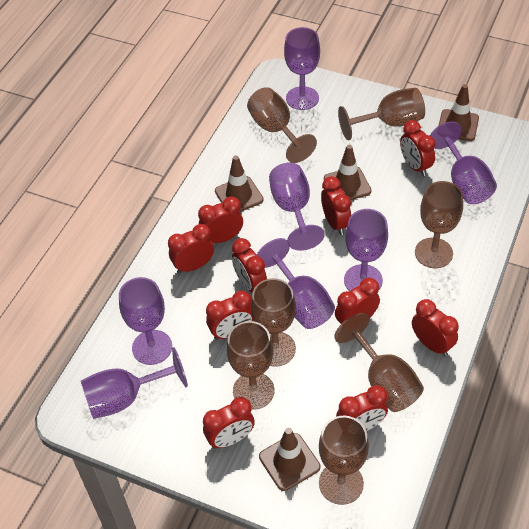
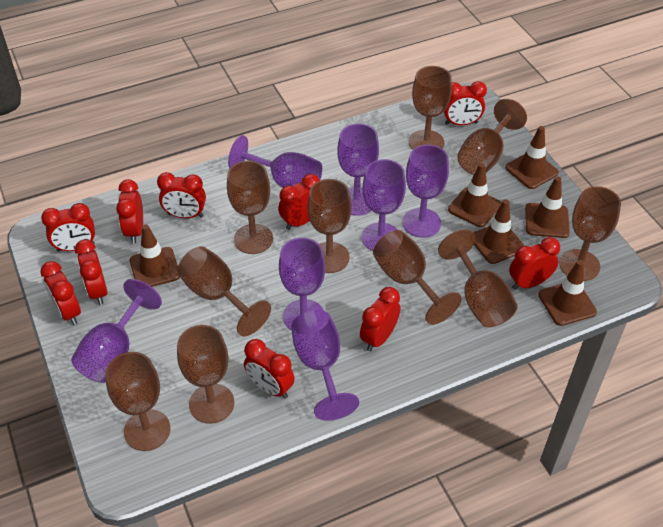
brown goblet: 7 -> 10
brown traffic cone: 4 -> 6

